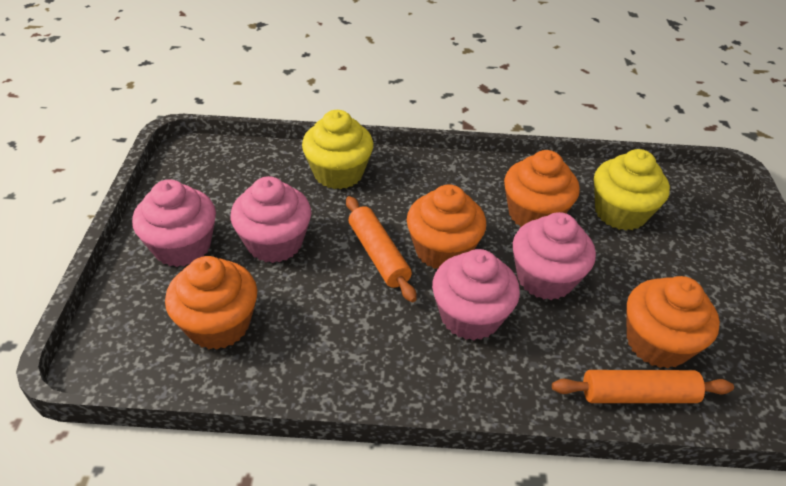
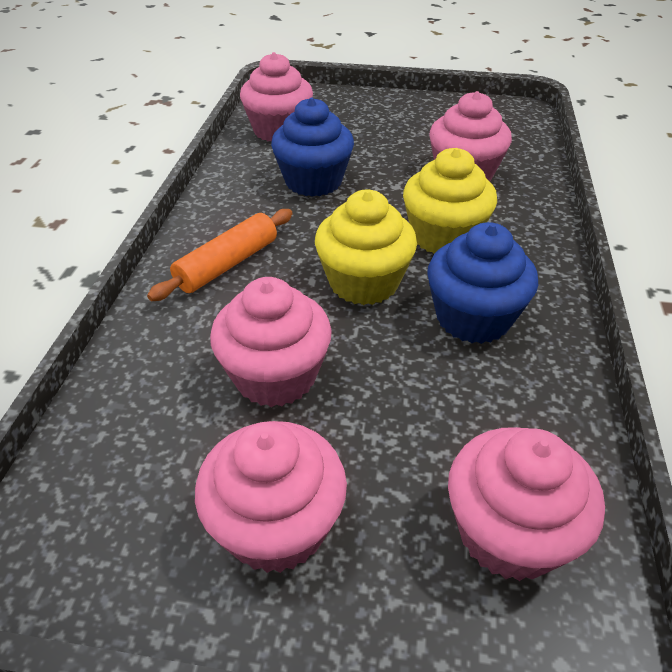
blue cupcake: 0 -> 2
orange cupcake: 4 -> 0
orange rolling pin: 2 -> 1
pink cupcake: 4 -> 5

